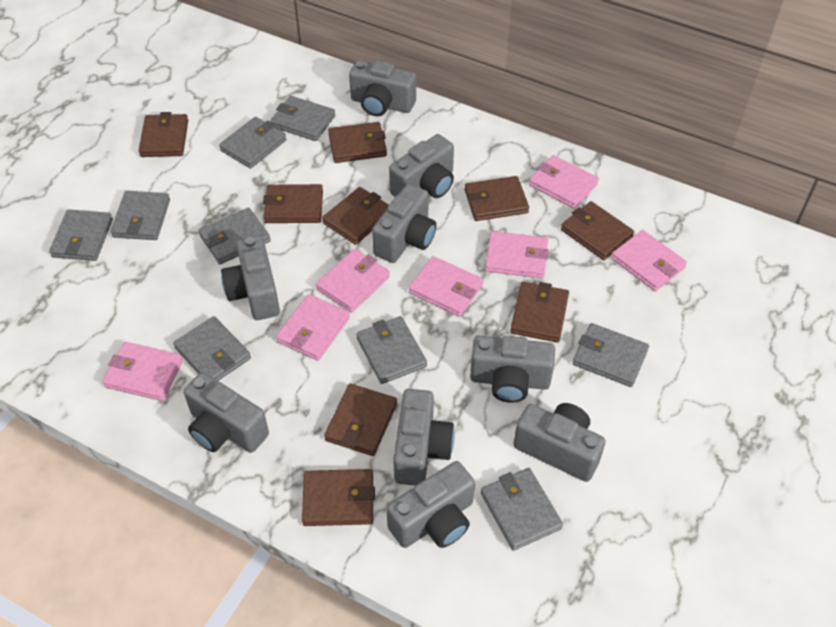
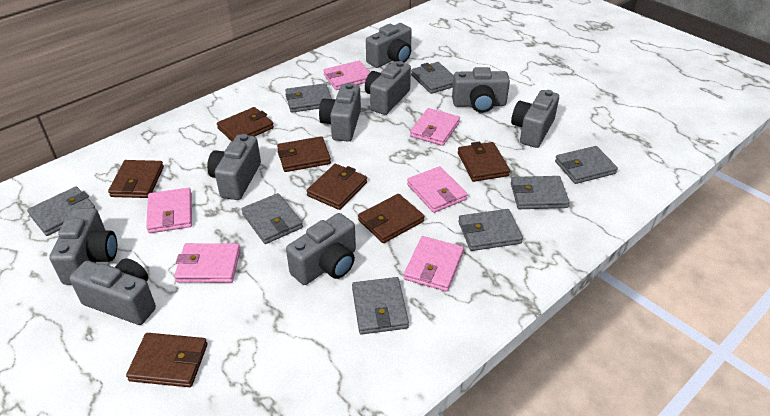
brown wallet: 9 -> 7
grey wallet: 9 -> 8
pink wallet: 7 -> 6

